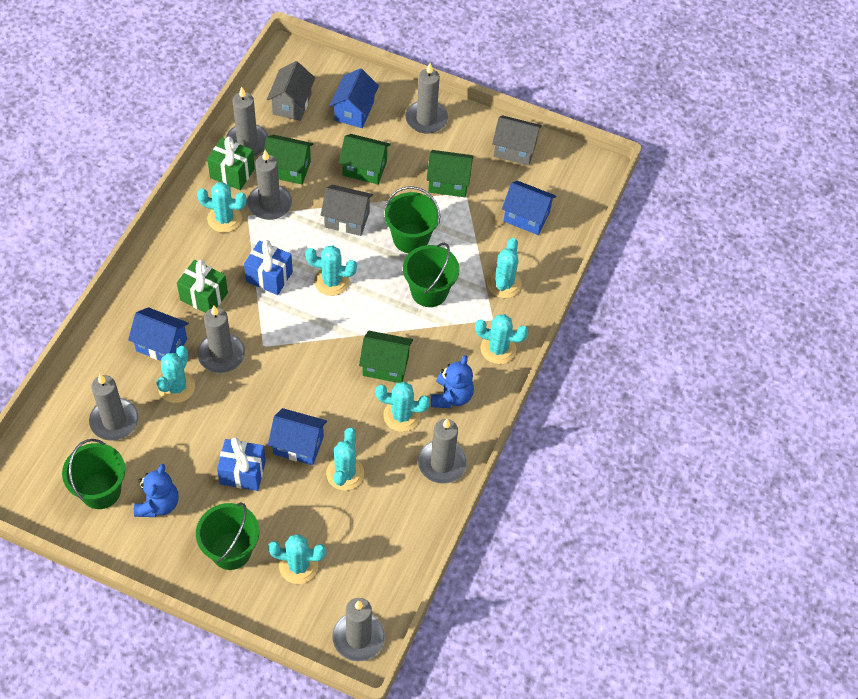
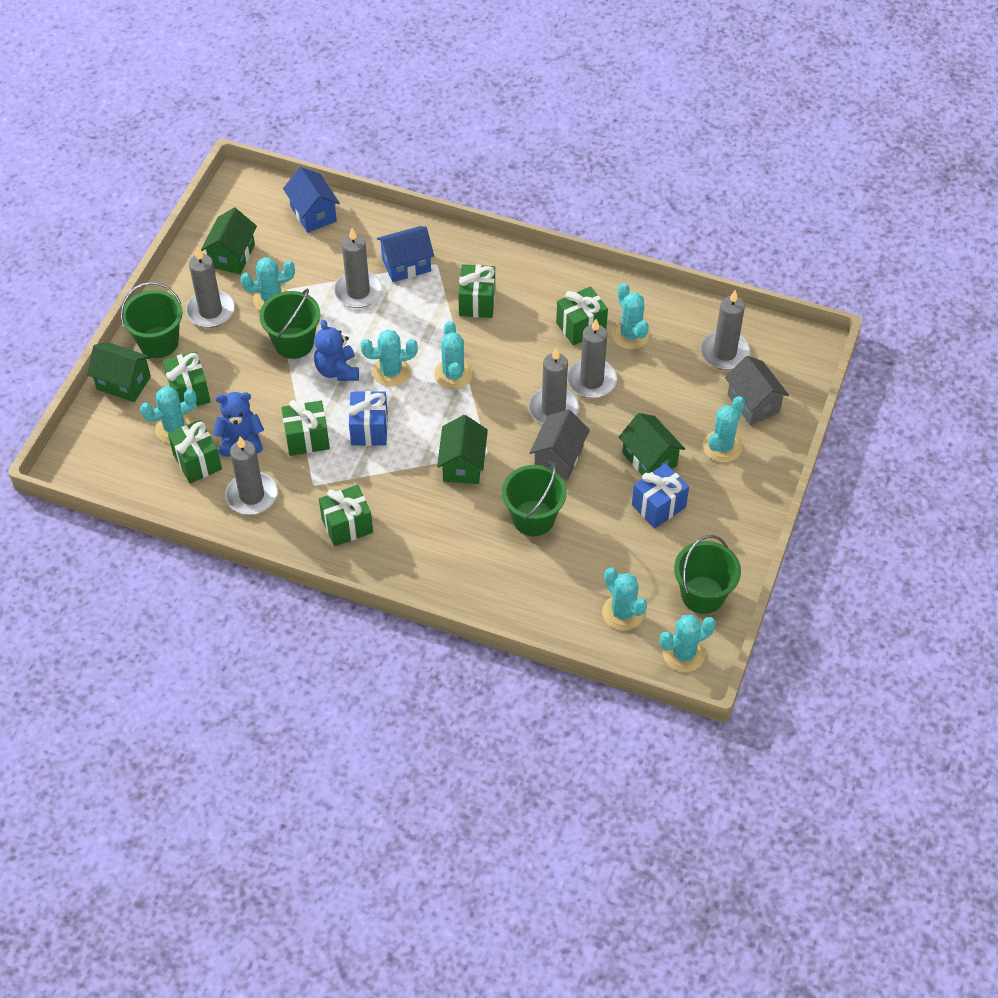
blue house: 4 -> 2
green gift: 2 -> 6
grey candle: 7 -> 6
grey house: 3 -> 2

